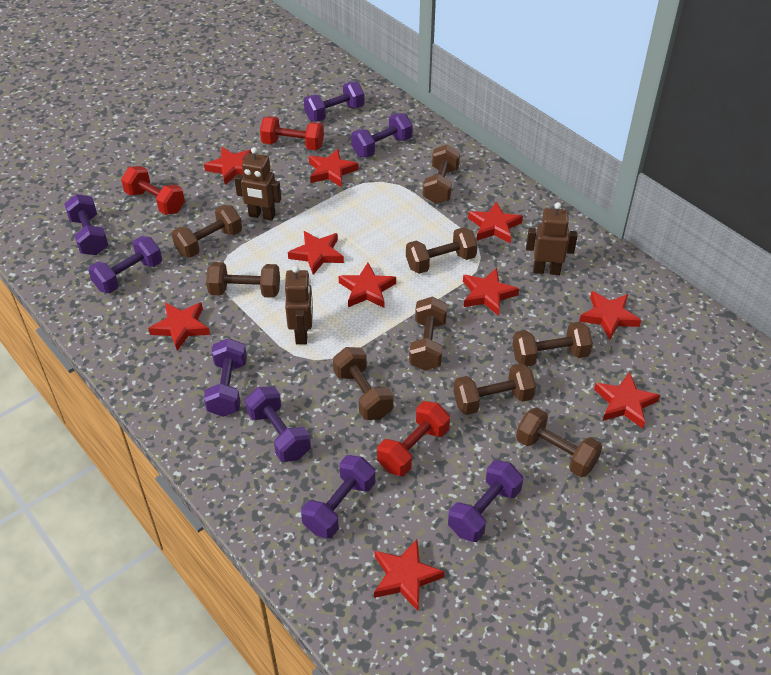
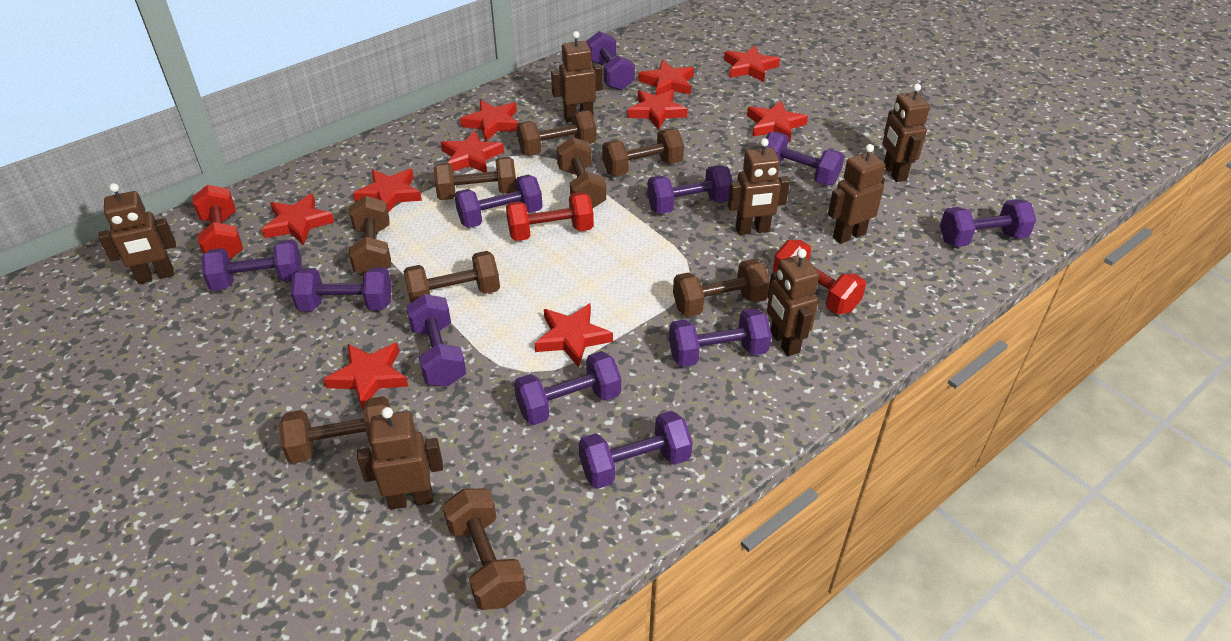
brown robot: 3 -> 7
purple dumbbell: 8 -> 11

